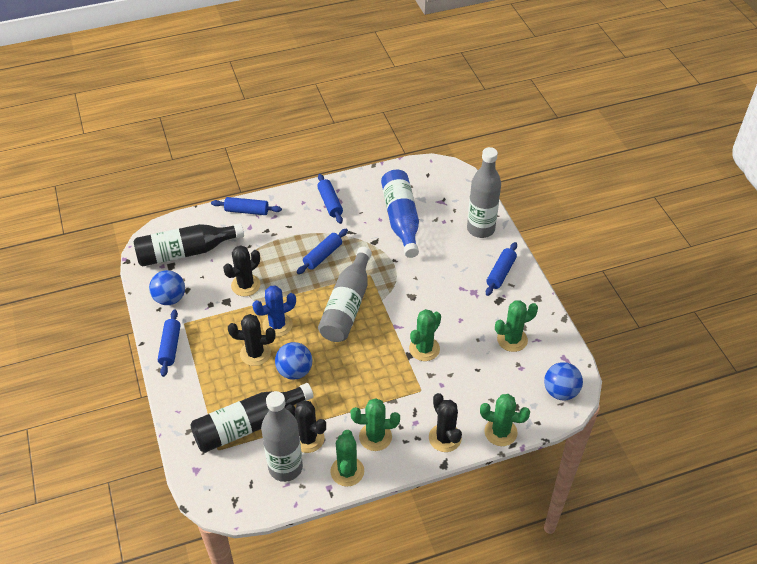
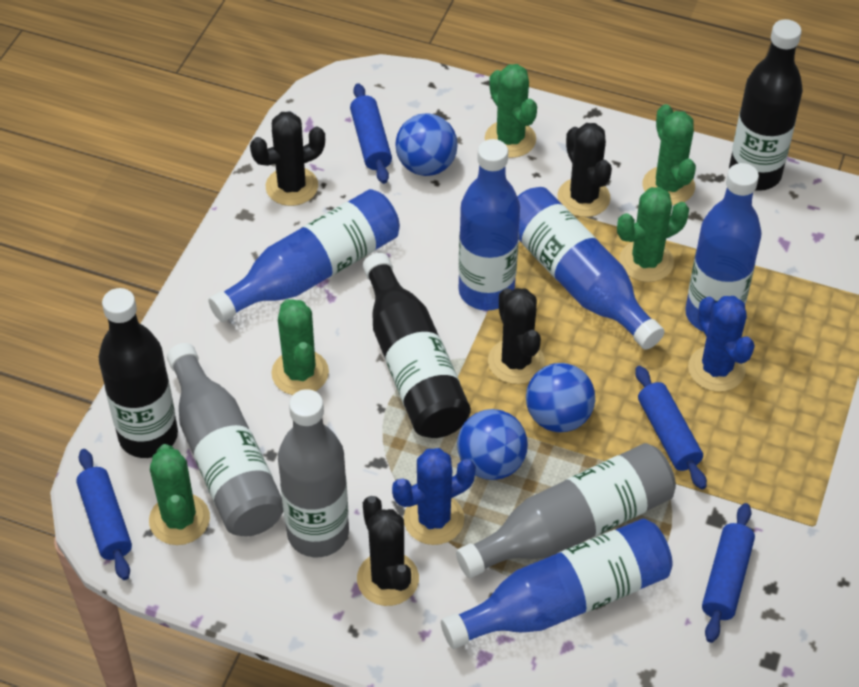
black bottle: 2 -> 3
blue bottle: 1 -> 5
blue cactus: 1 -> 2
blue rolling pin: 5 -> 4

